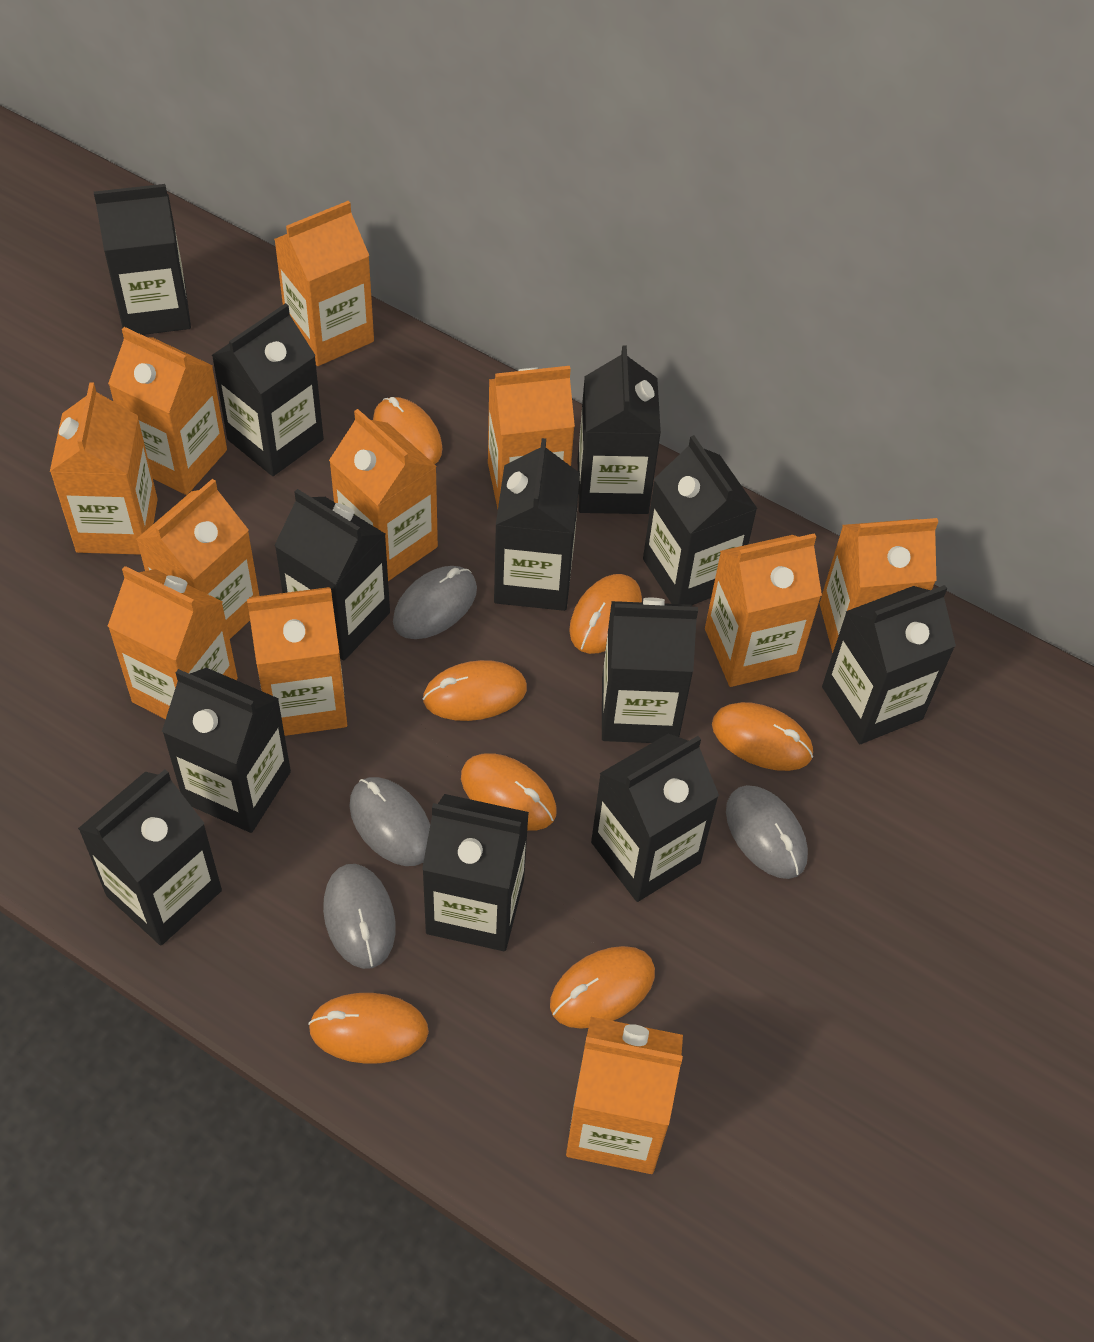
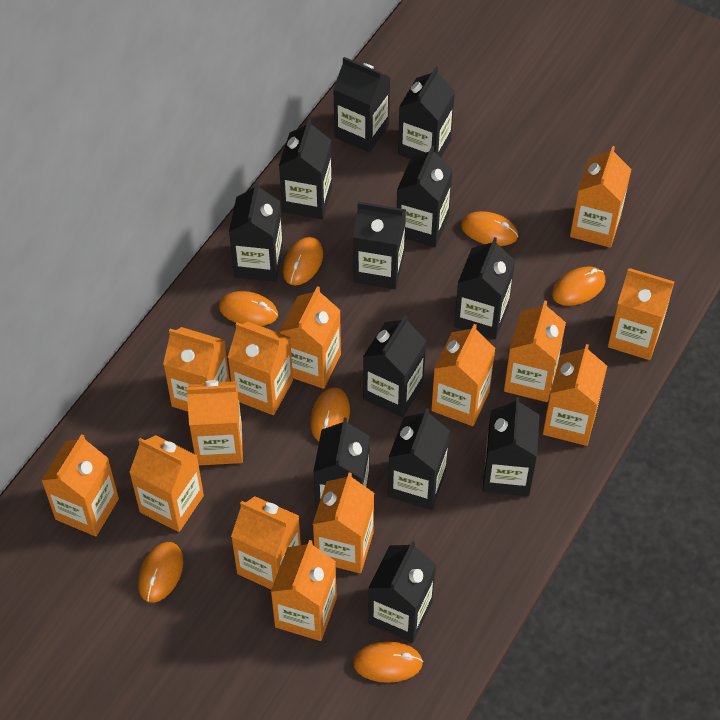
grey mouse: 4 -> 0
orange carton: 11 -> 14

